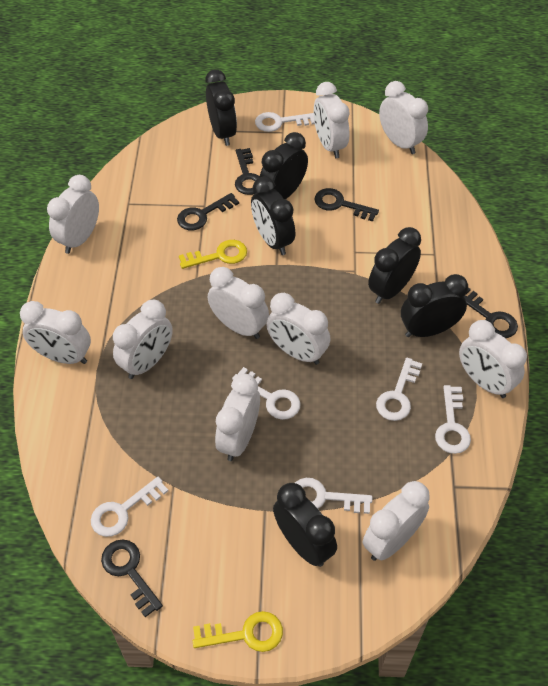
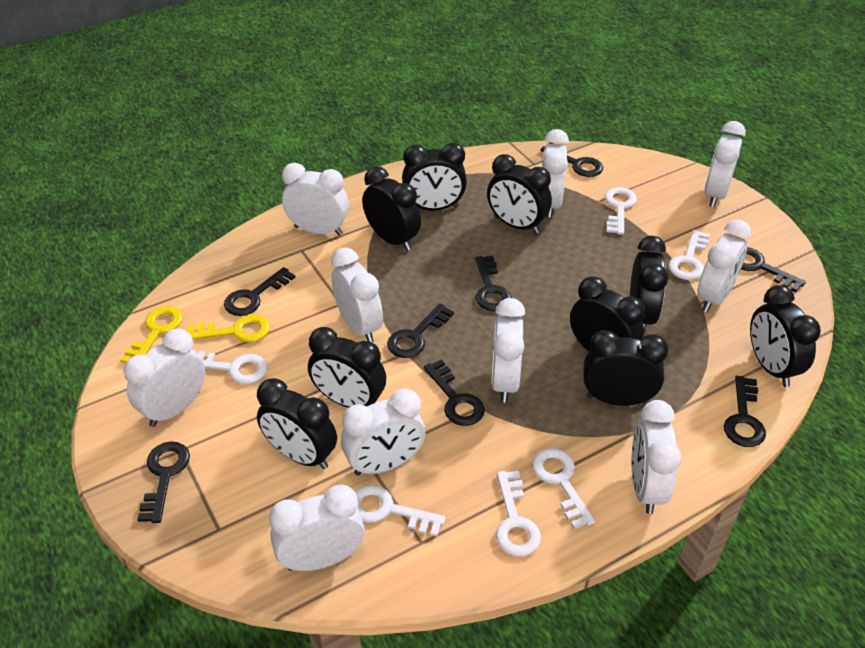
black clock: 6 -> 9
black key: 5 -> 8

